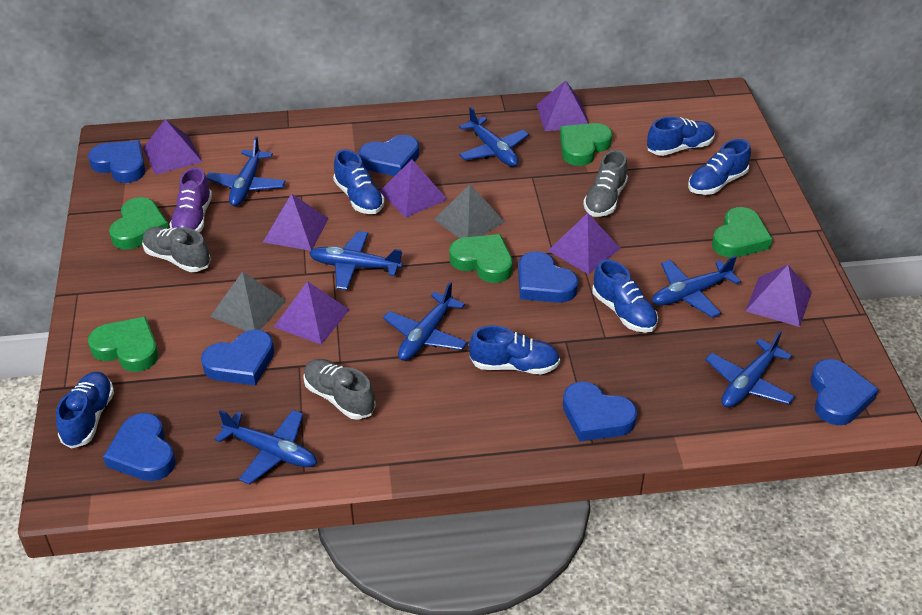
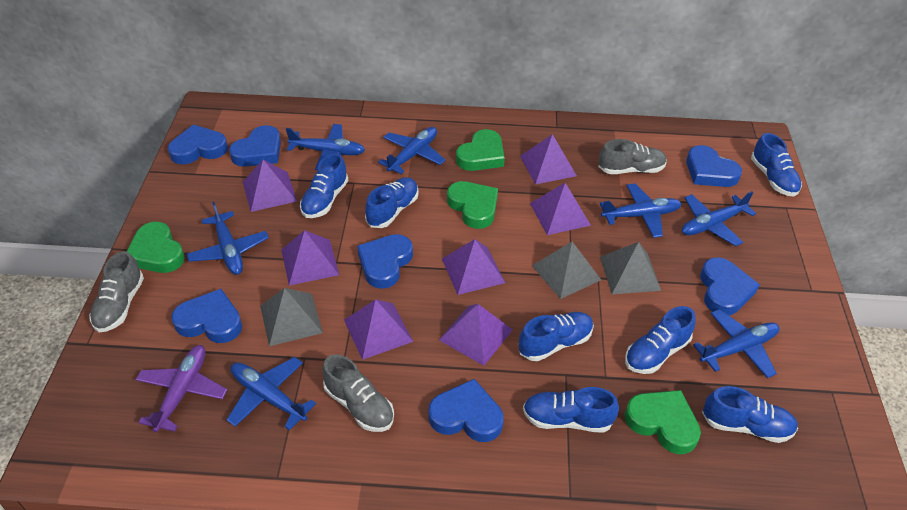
blue shoe: 6 -> 7
green heart: 5 -> 4
grey pyramid: 2 -> 3
purple plane: 0 -> 1
purple shoe: 1 -> 0

